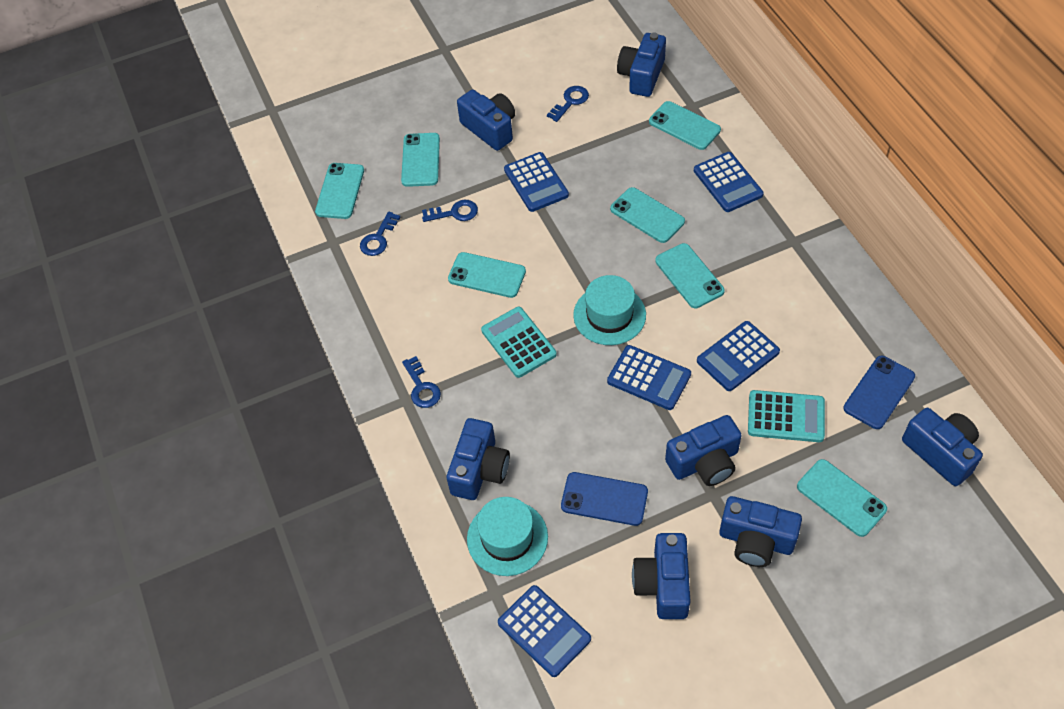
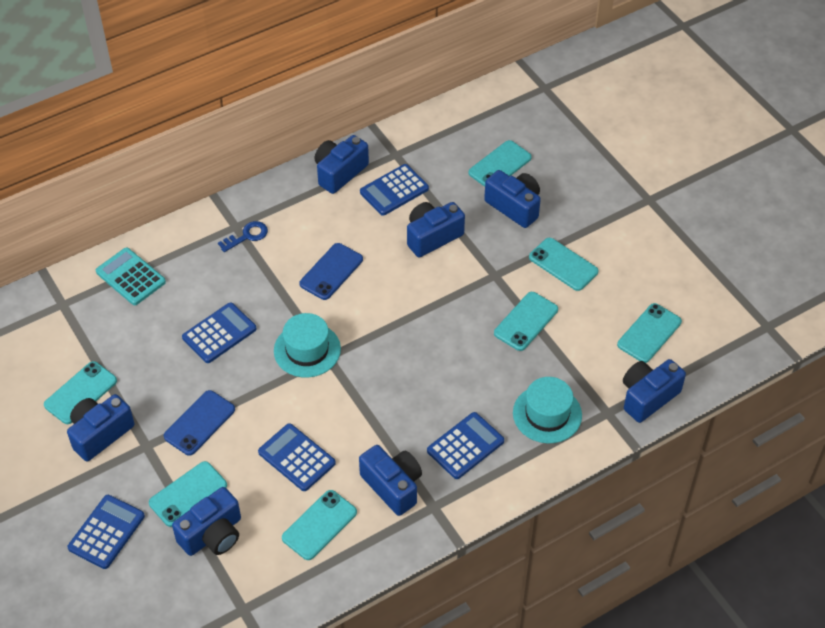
blue key: 4 -> 1
turquoise calculator: 2 -> 1

